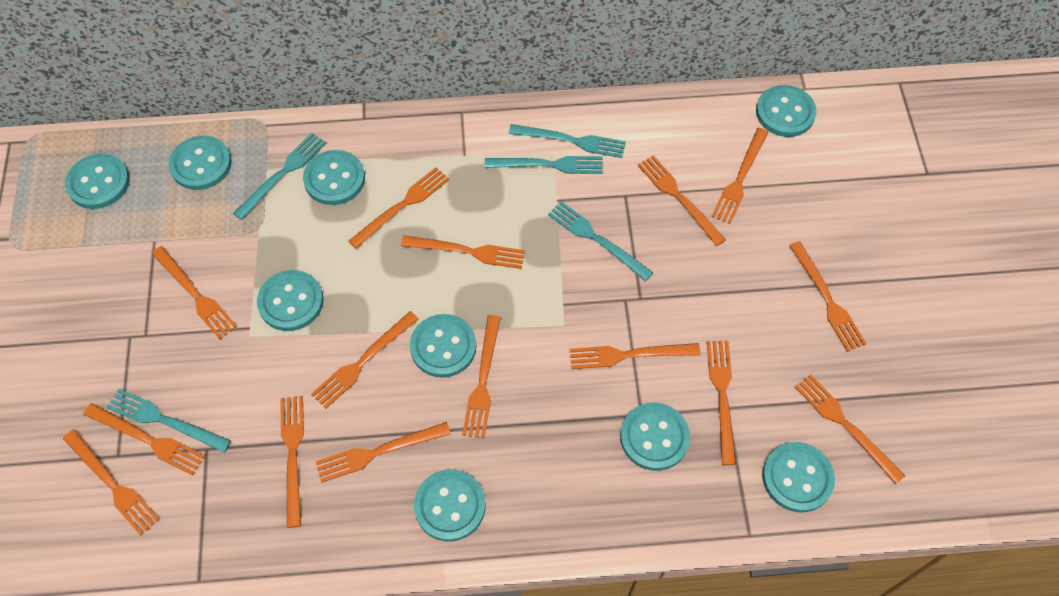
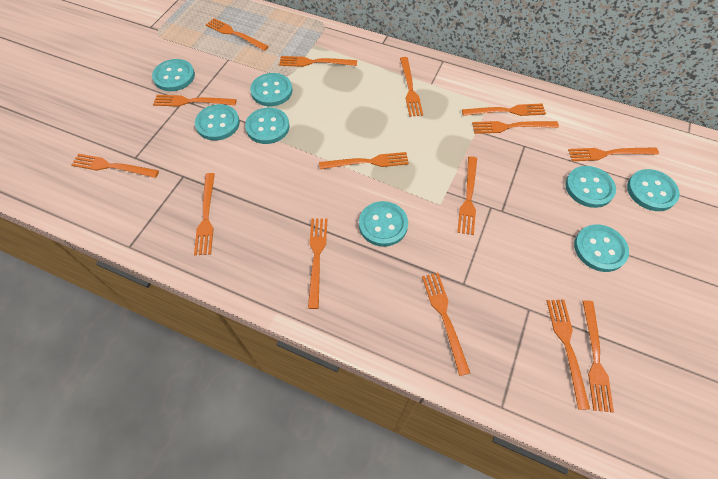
turquoise button: 9 -> 8
turquoise fork: 5 -> 0

